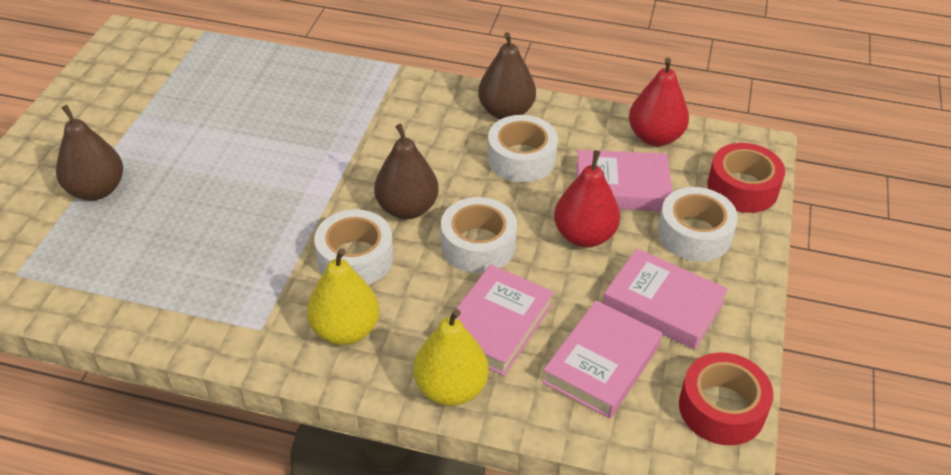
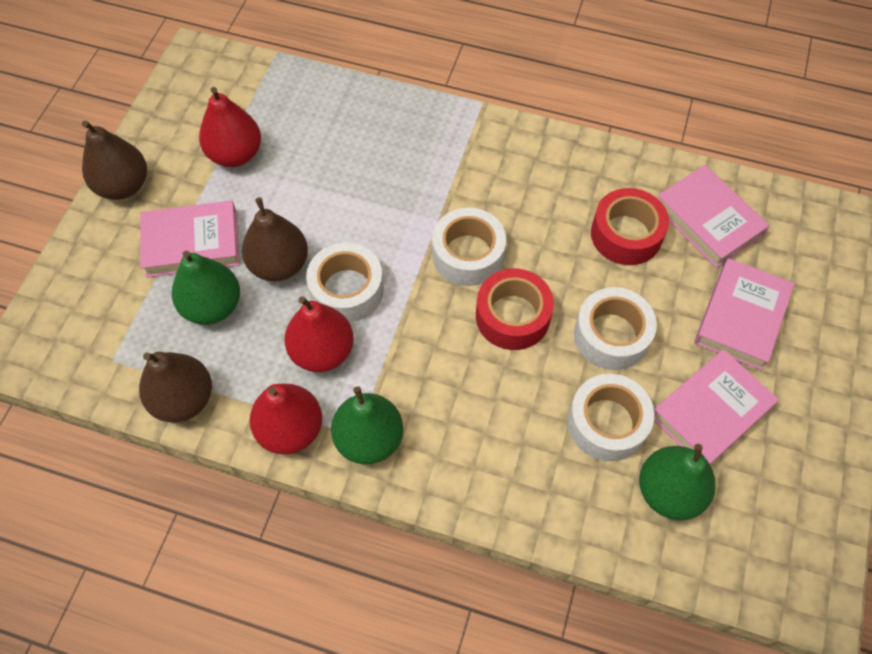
green pear: 0 -> 3
red pear: 2 -> 3
yellow pear: 2 -> 0

